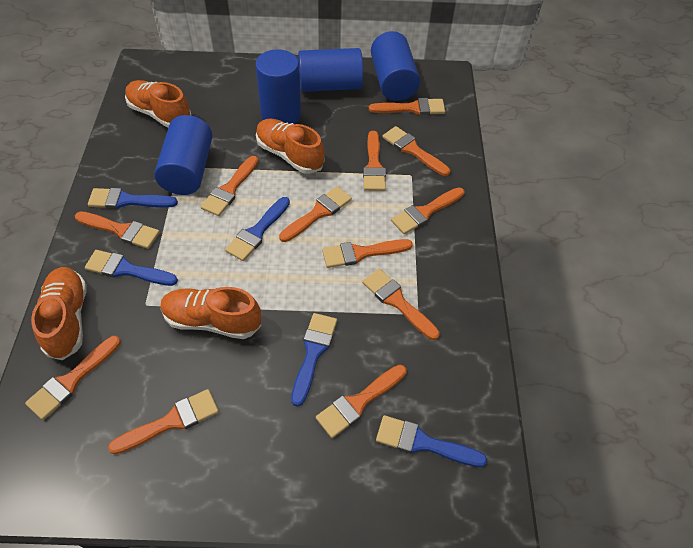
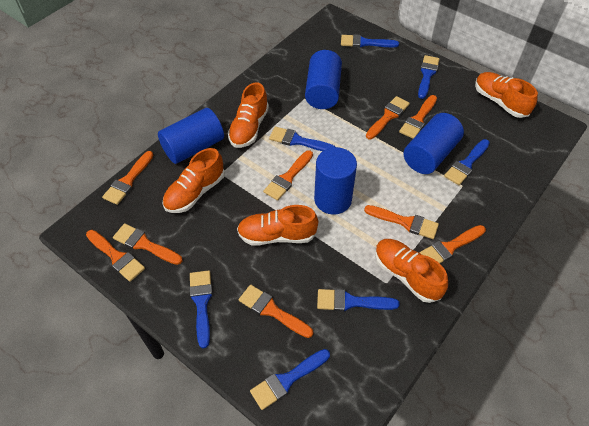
blue brush: 5 -> 7
orange brush: 12 -> 9
orange shoe: 4 -> 5

